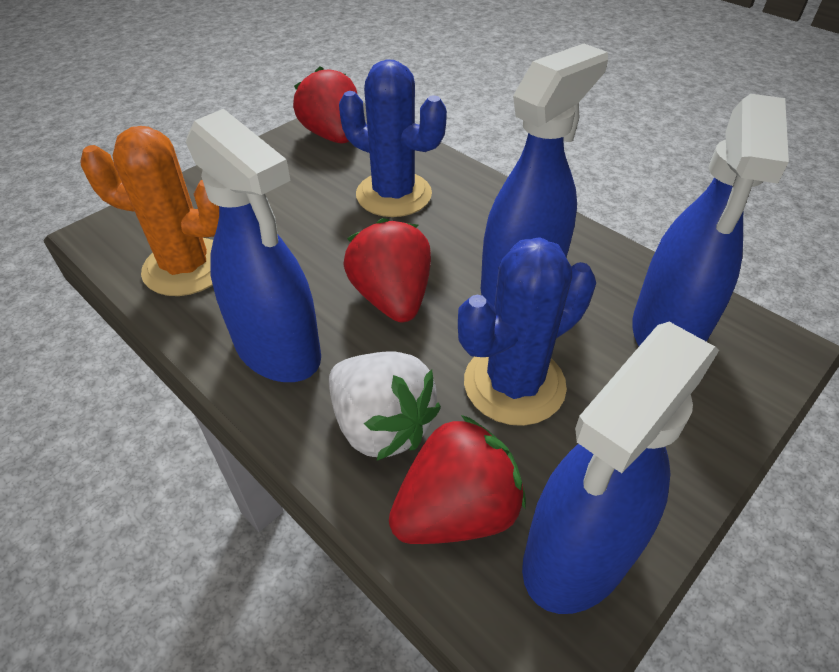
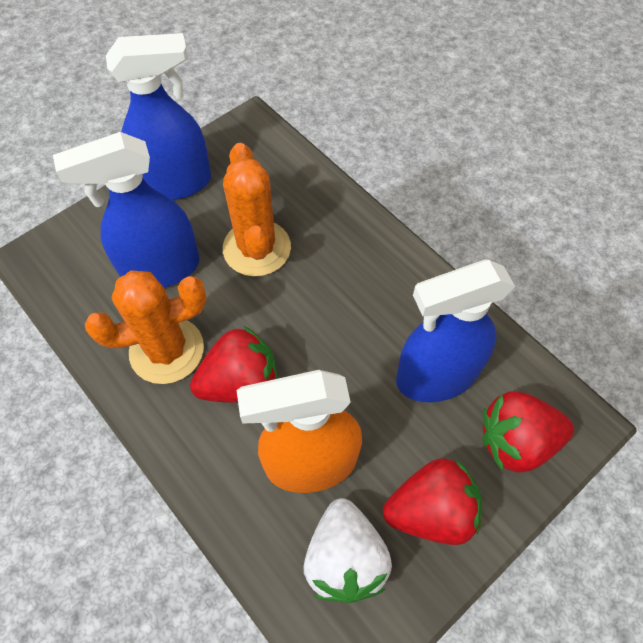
blue cactus: 2 -> 0
blue spray bottle: 4 -> 3
orange cactus: 1 -> 2
orange spray bottle: 0 -> 1

